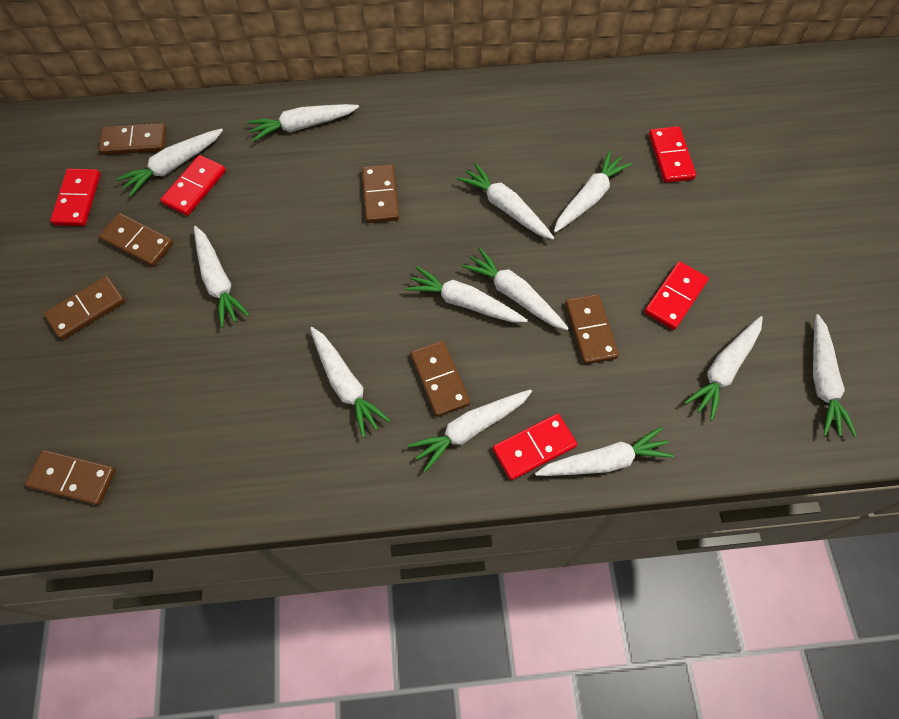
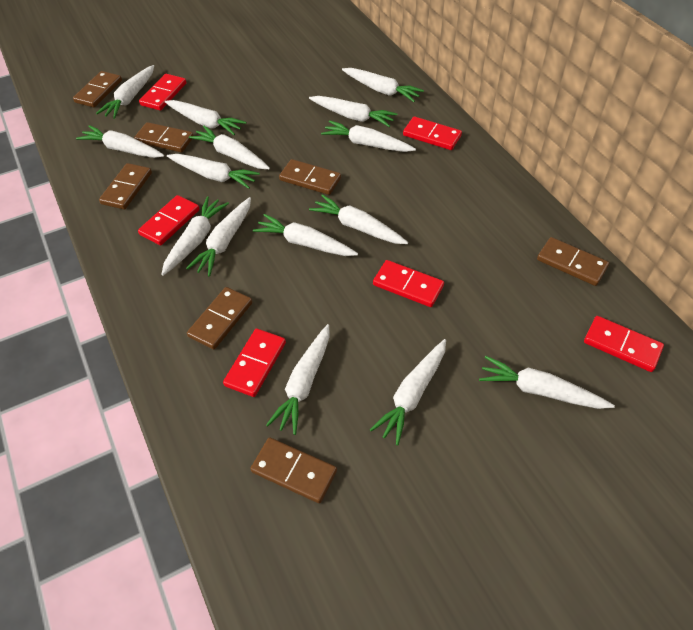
red domino: 5 -> 6
white carrot: 12 -> 15

